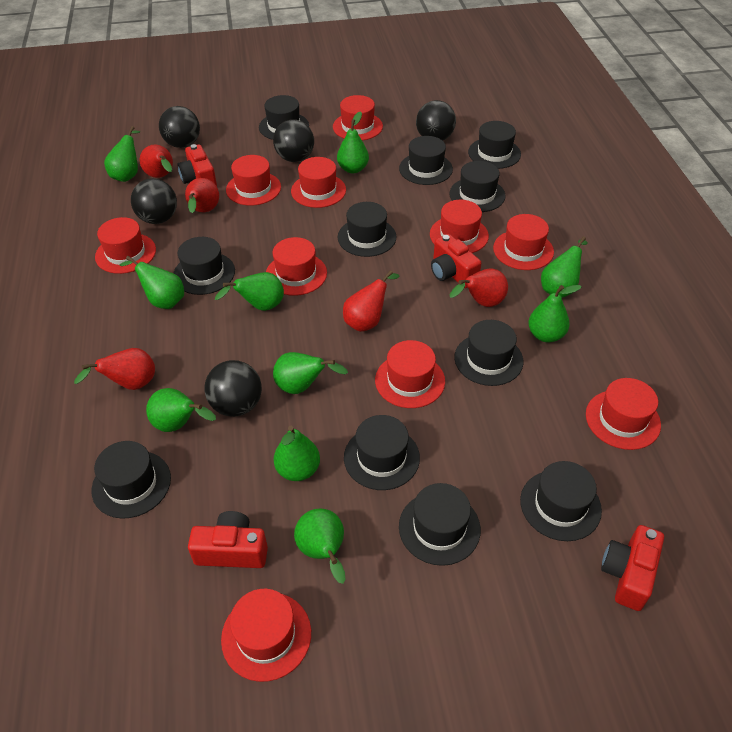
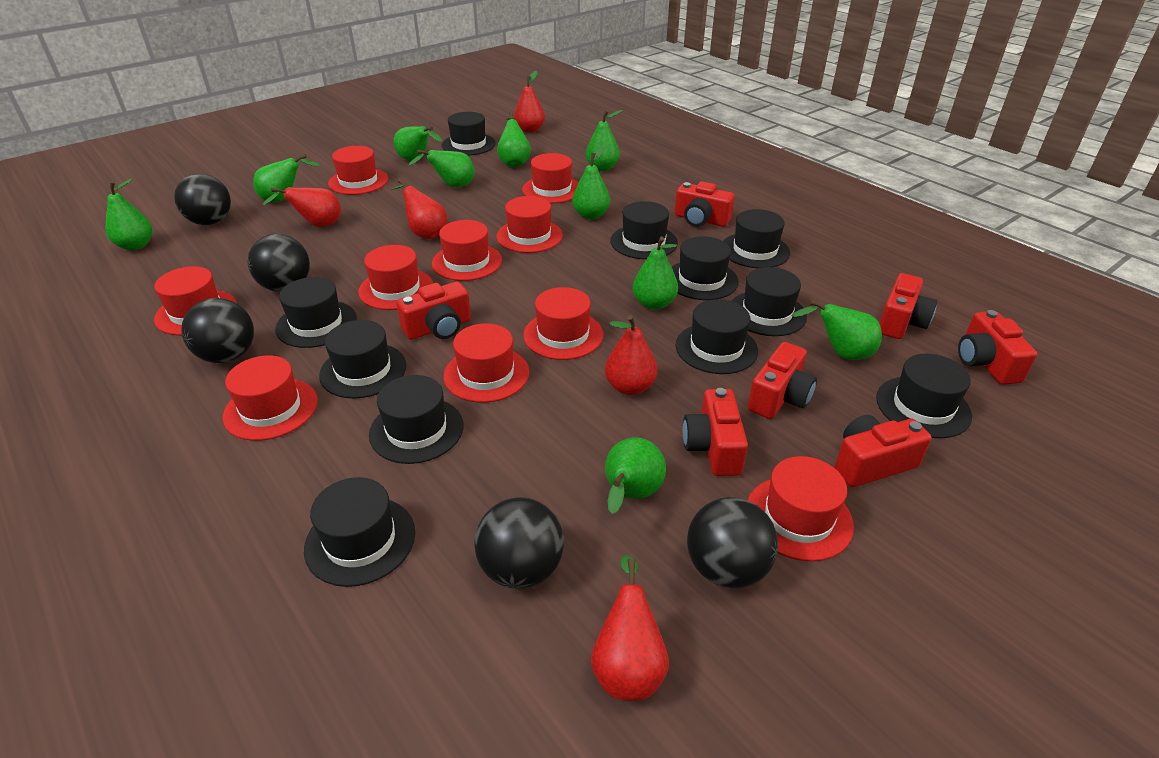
red camera: 4 -> 7

